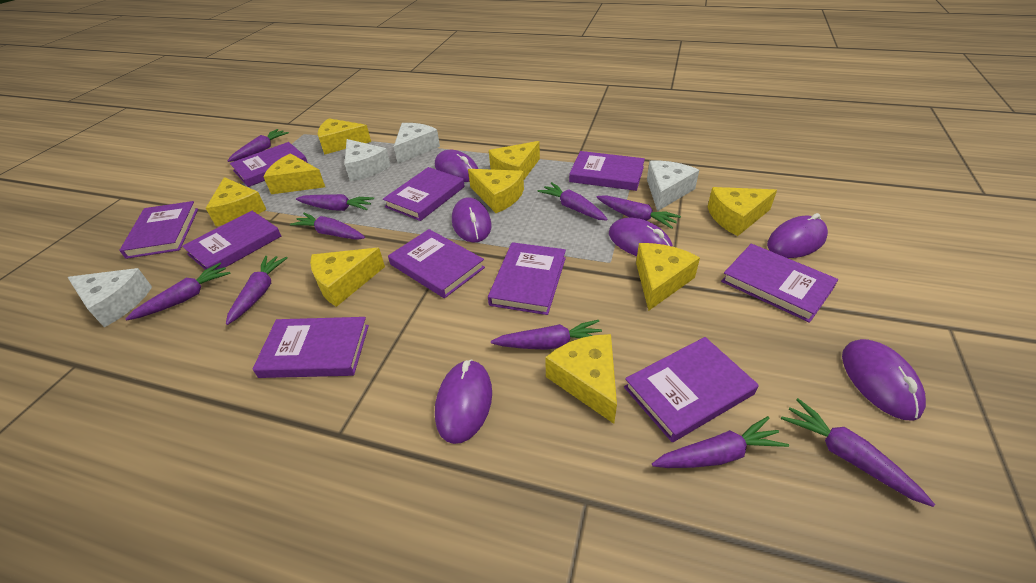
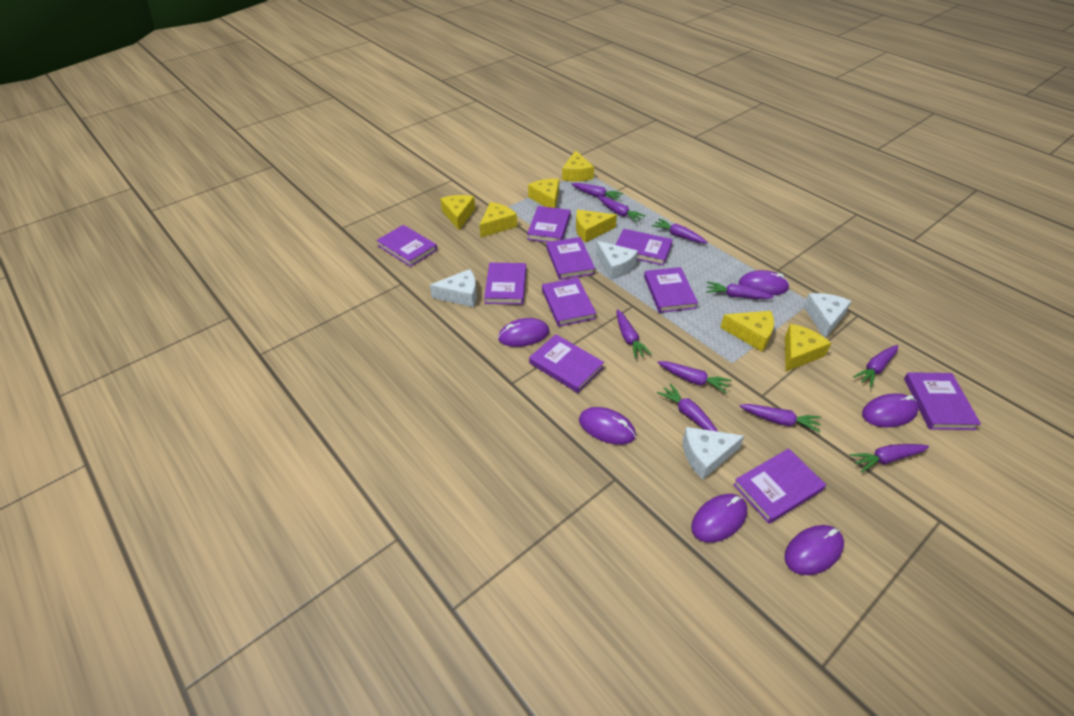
yellow cheese: 9 -> 7

